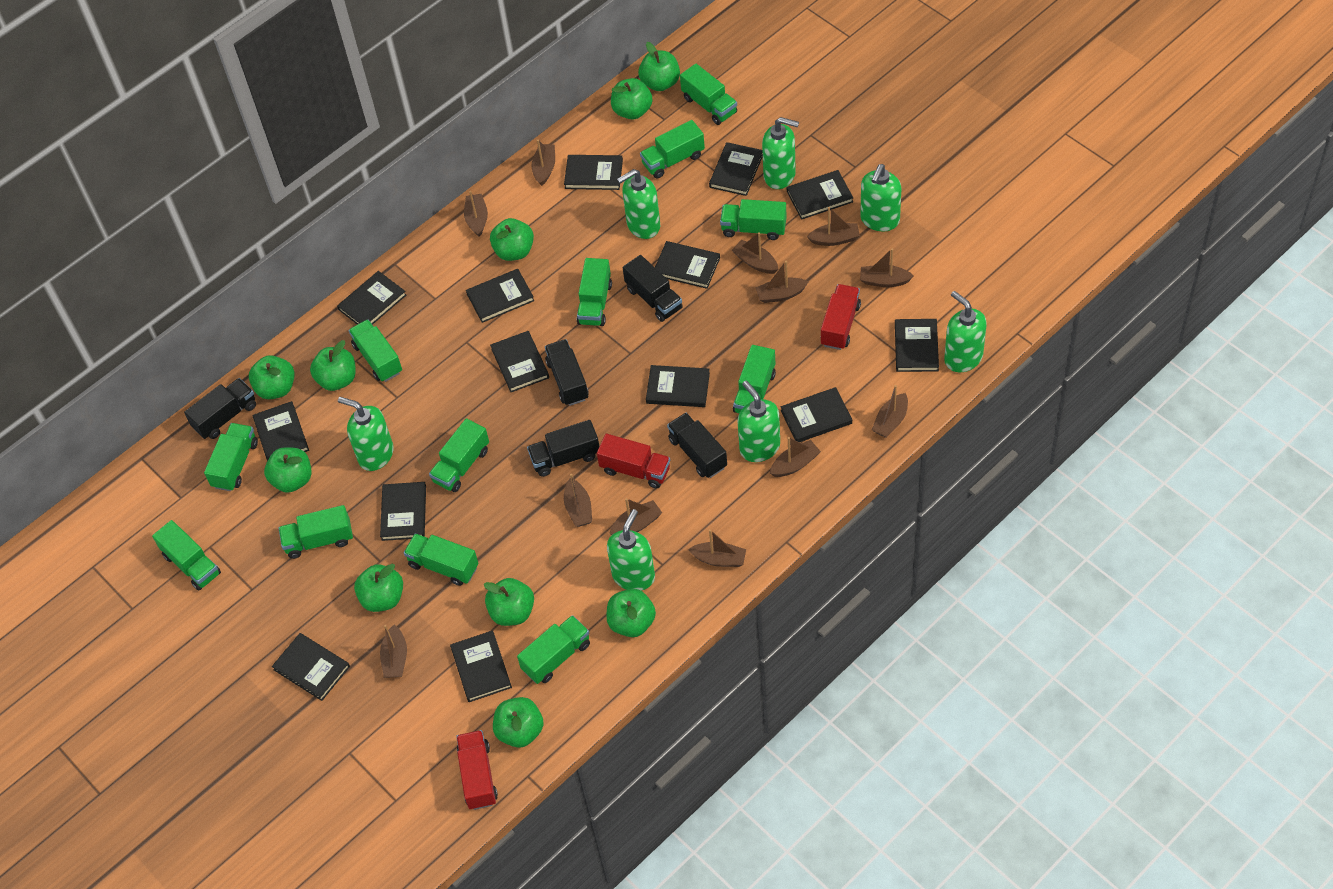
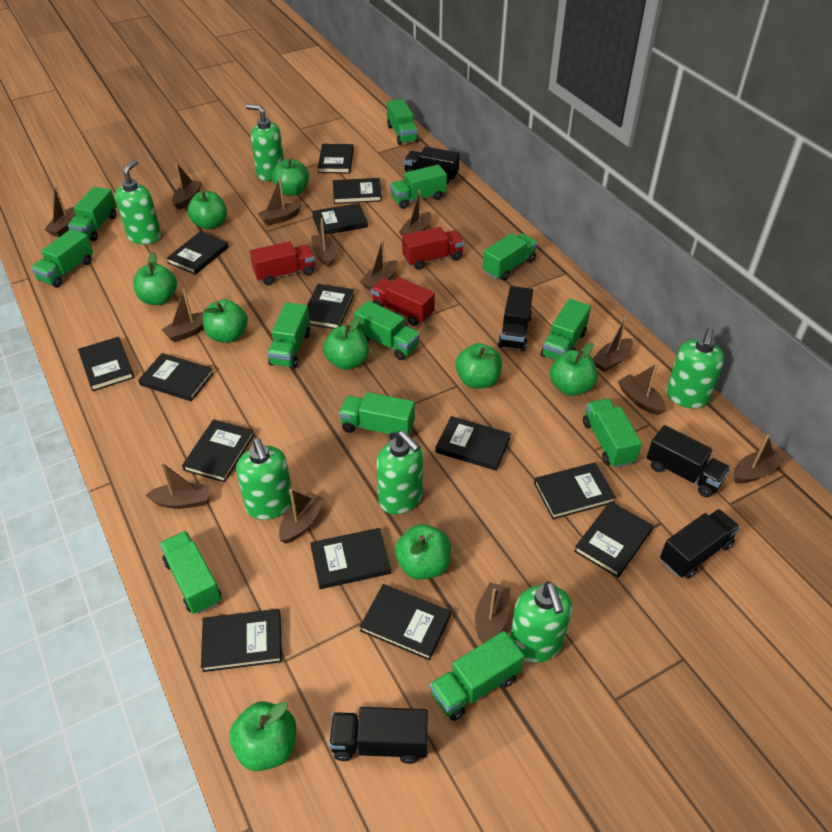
brown boat: 12 -> 13
green apple: 10 -> 9
green soap dispenser: 7 -> 6

